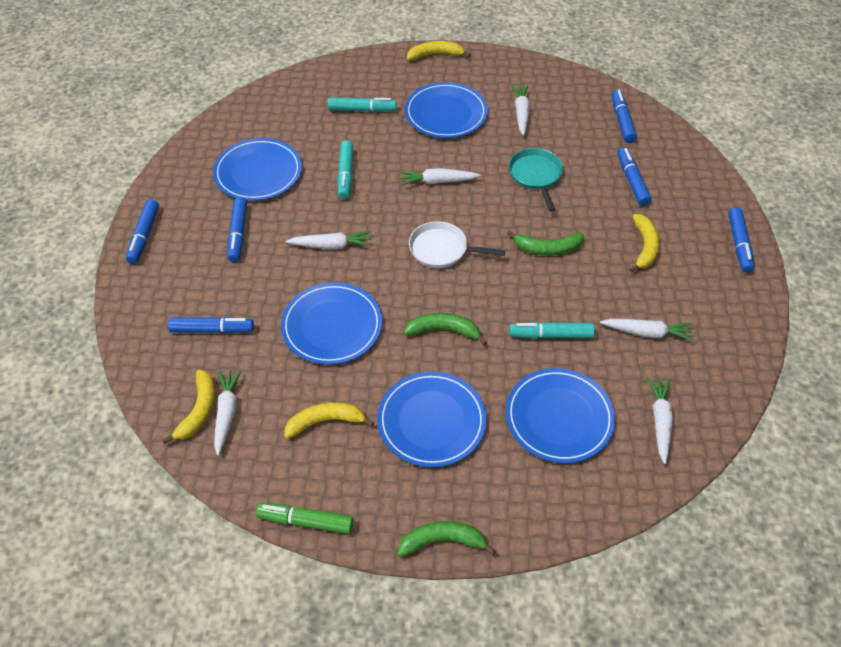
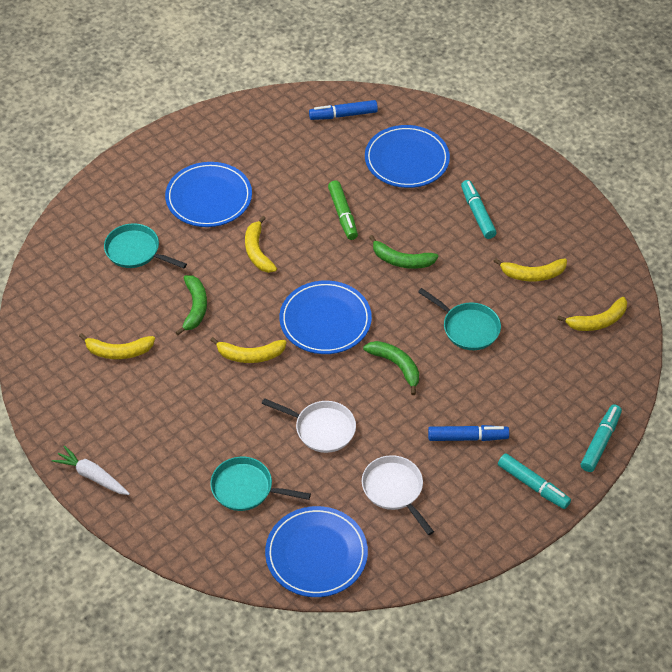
blue marker: 6 -> 2
blue plate: 5 -> 4
turquoise pan: 1 -> 3
white carrot: 6 -> 1
white pan: 1 -> 2
yellow banana: 4 -> 5

